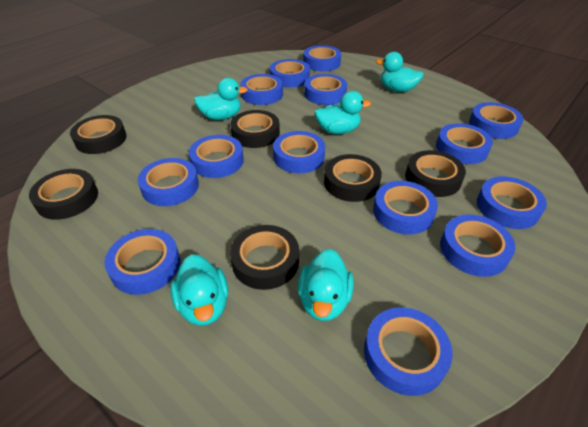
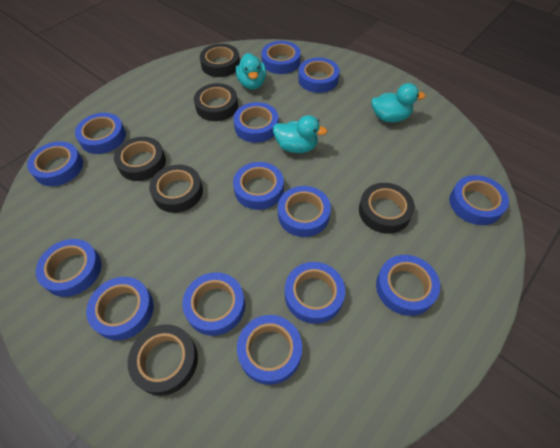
turquoise duck: 5 -> 3

